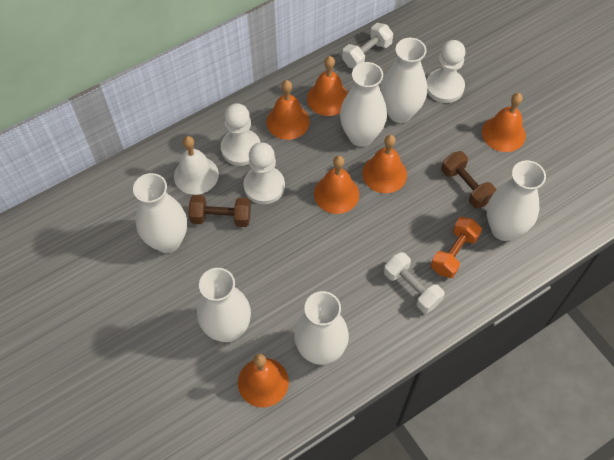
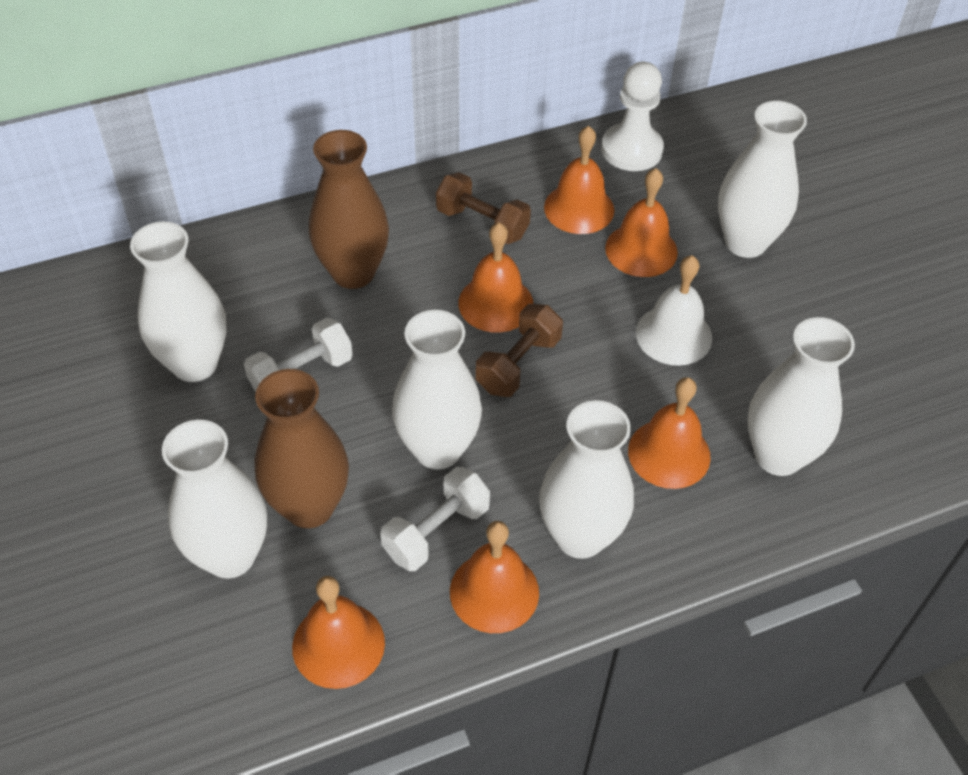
brown vase: 0 -> 2
orange dumbbell: 1 -> 0
white pawn: 3 -> 1

